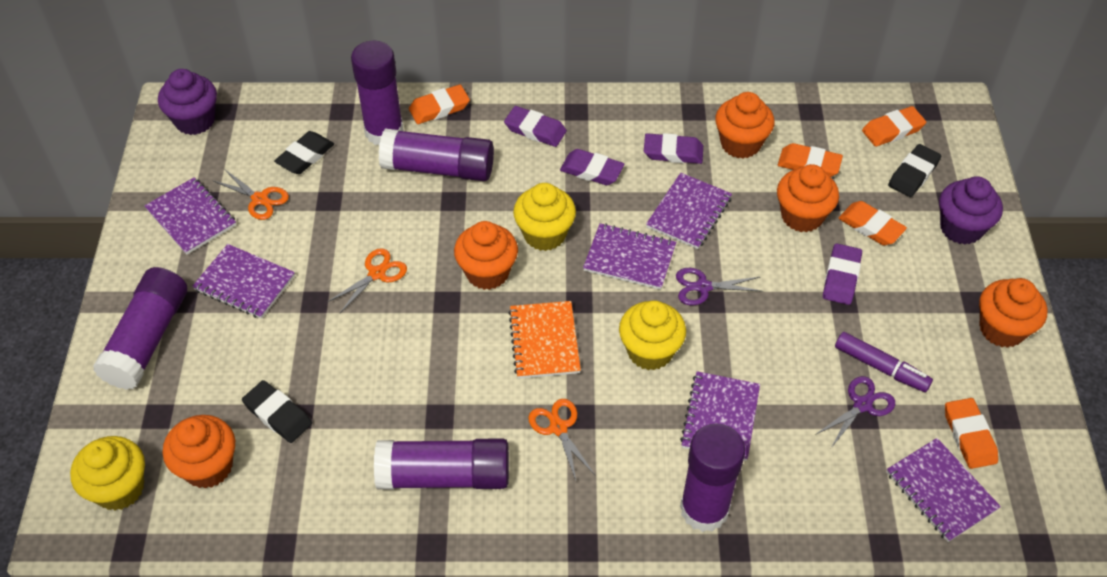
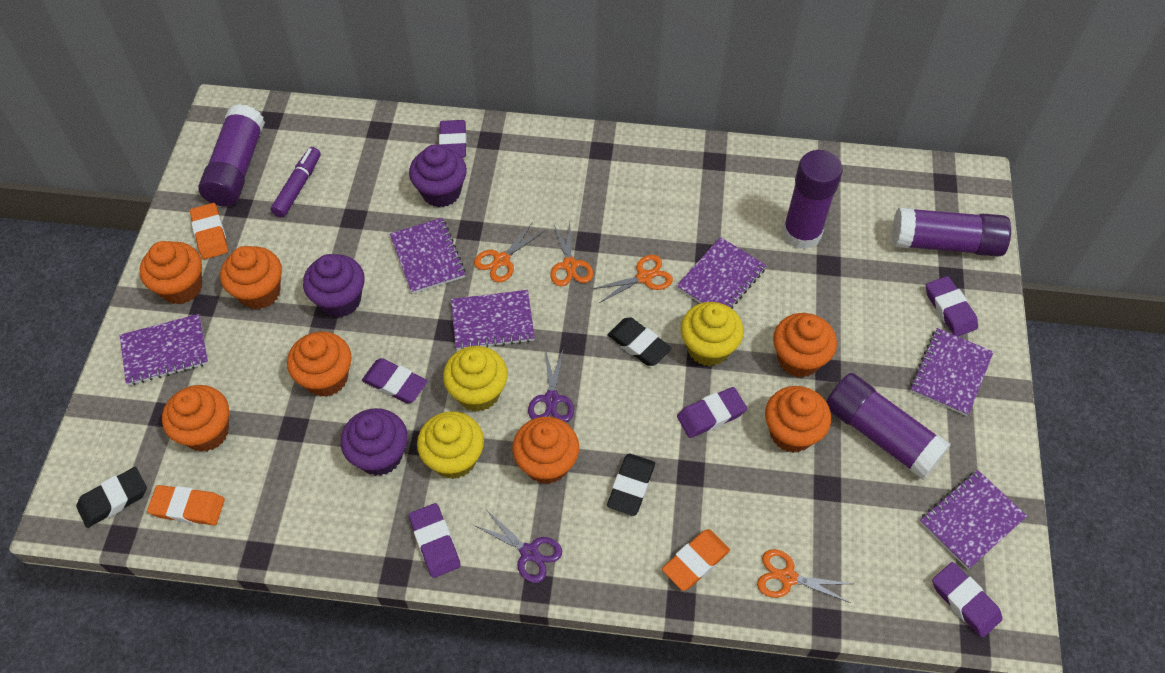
orange cupcake: 5 -> 7
orange eraser: 5 -> 3
orange notebook: 1 -> 0
orange scissors: 3 -> 4
purple cupcake: 2 -> 3
purple eraser: 4 -> 6
purple glue stick: 5 -> 4

